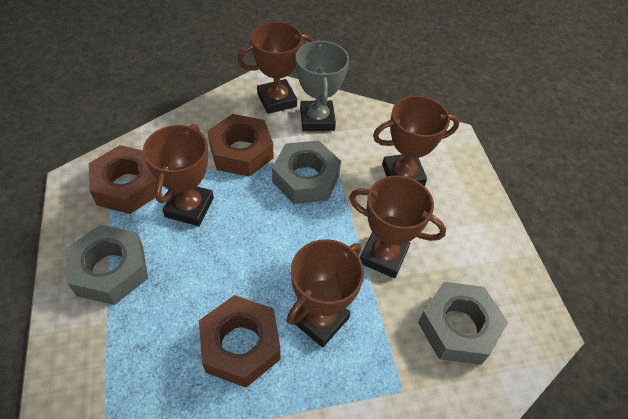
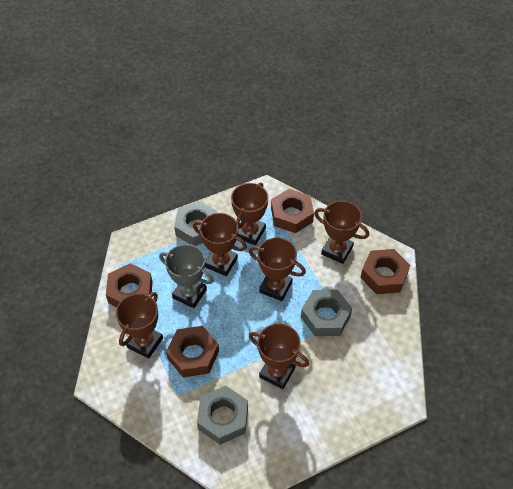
brown nut: 3 -> 4
brown trophy: 5 -> 6

